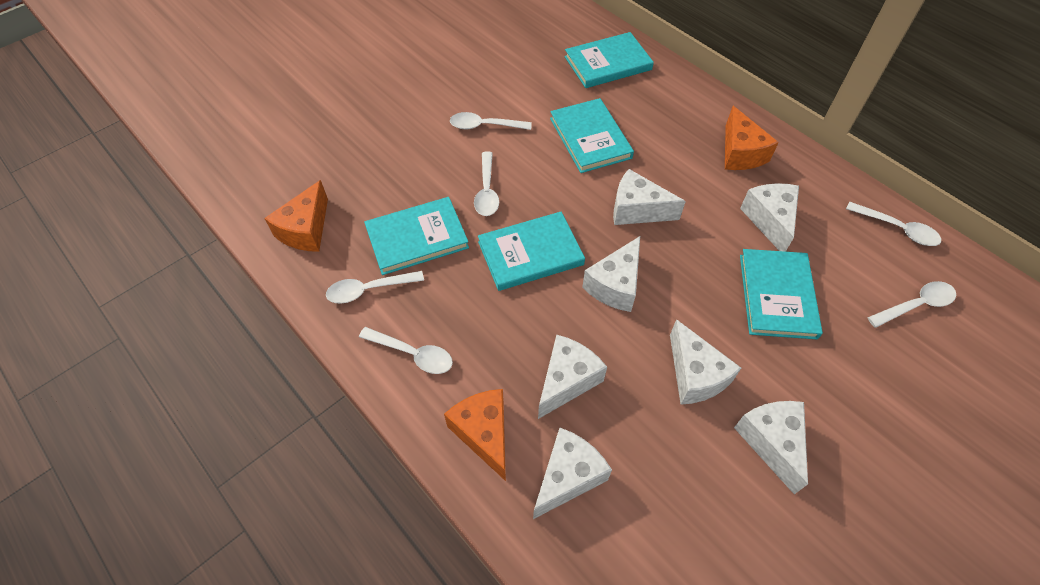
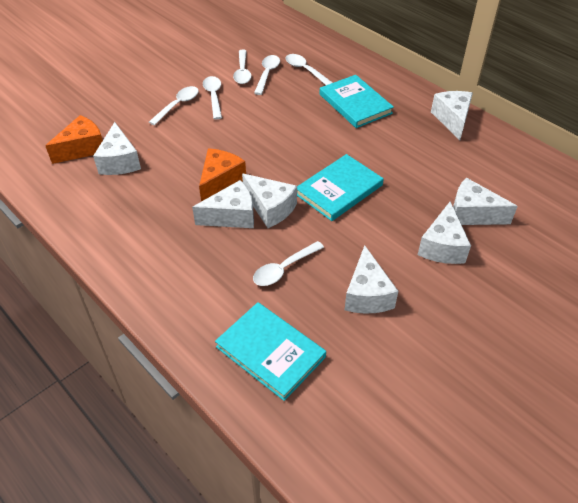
orange cheese: 3 -> 2
turquoise book: 5 -> 3

